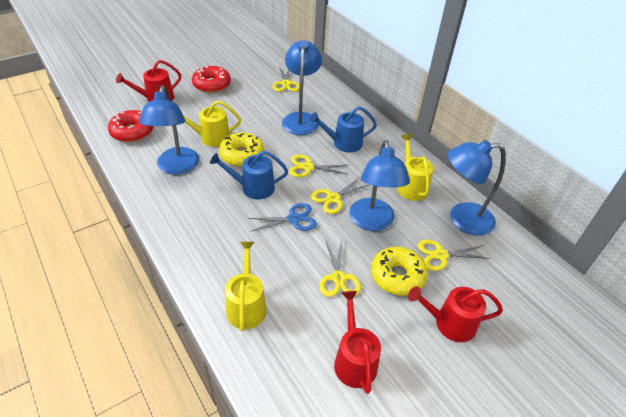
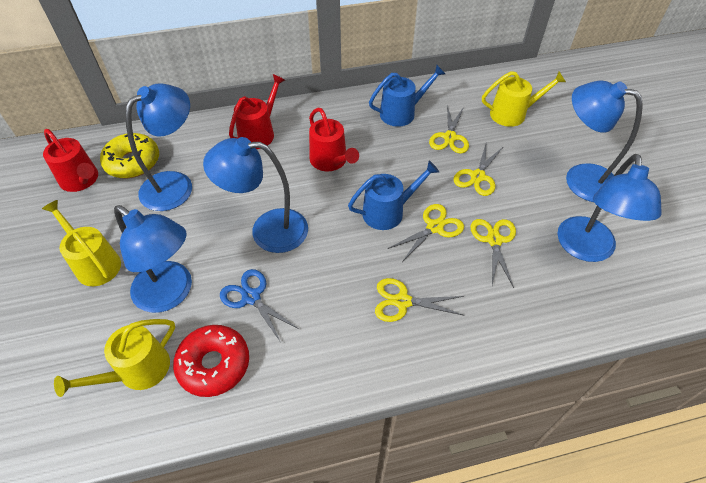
blue lamp: 4 -> 5
red donut: 2 -> 1
yellow donut: 2 -> 1

